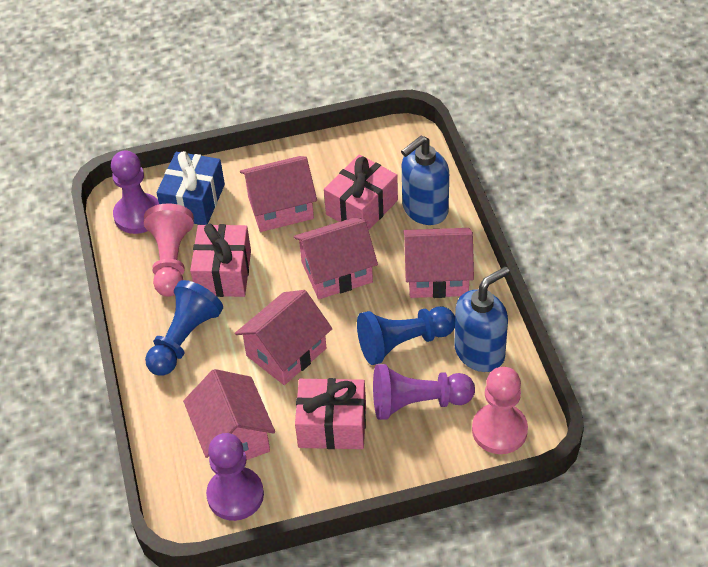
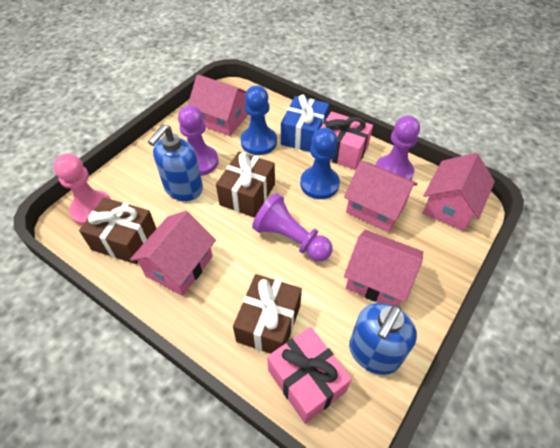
brown gift: 0 -> 3
pink gift: 3 -> 2
pink pawn: 2 -> 1

